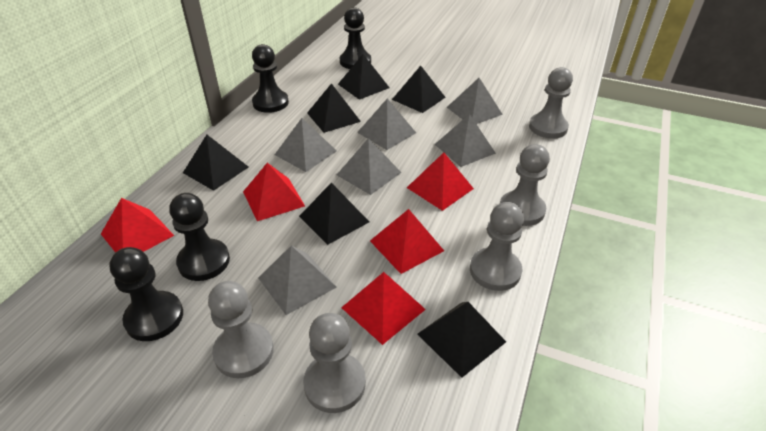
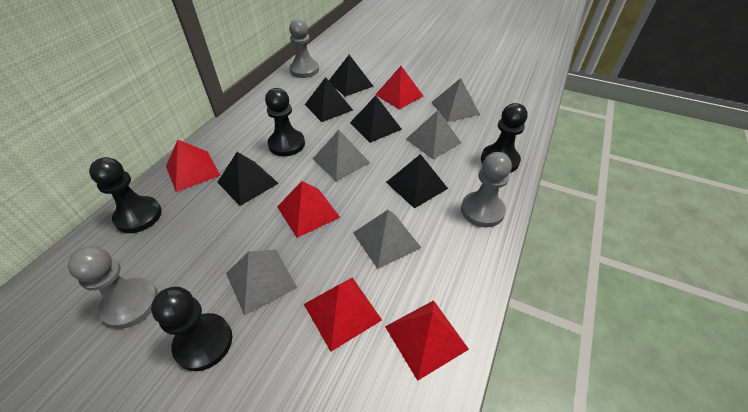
black pyramid: 6 -> 5
grey pawn: 5 -> 3
grey pyramid: 6 -> 5

